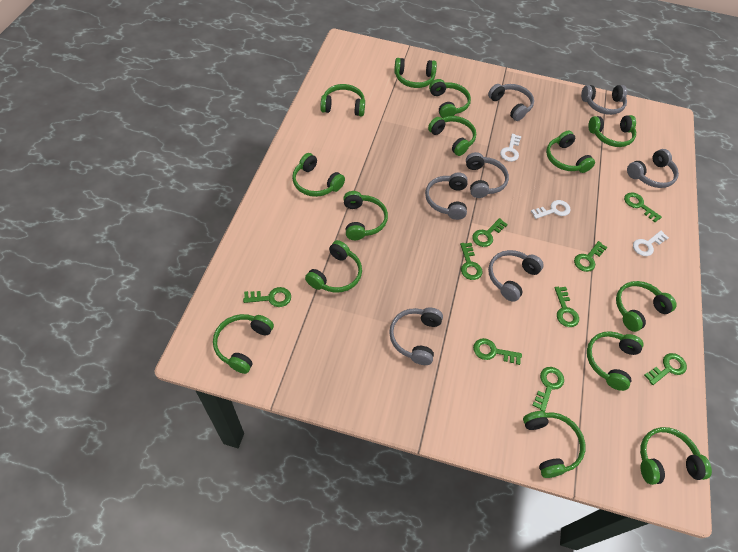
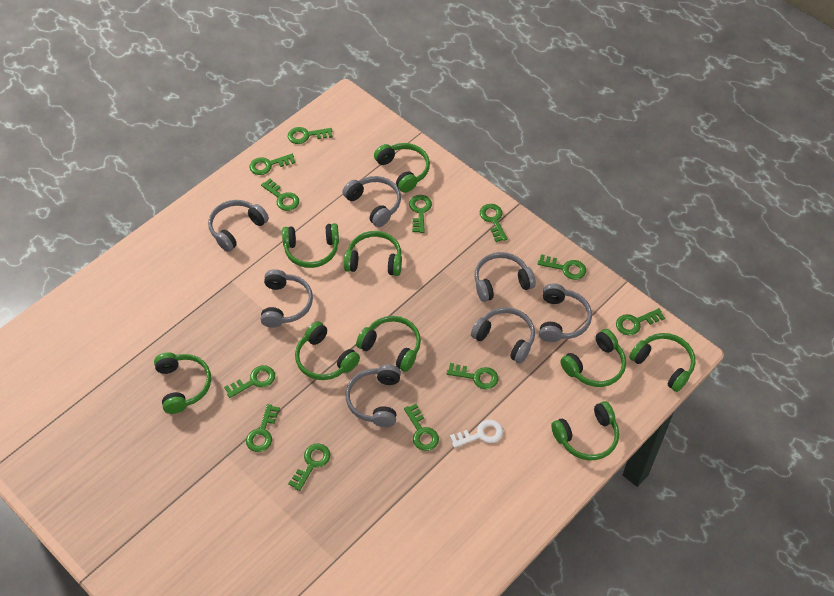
green headphones: 14 -> 9
green key: 9 -> 12
white key: 3 -> 1

